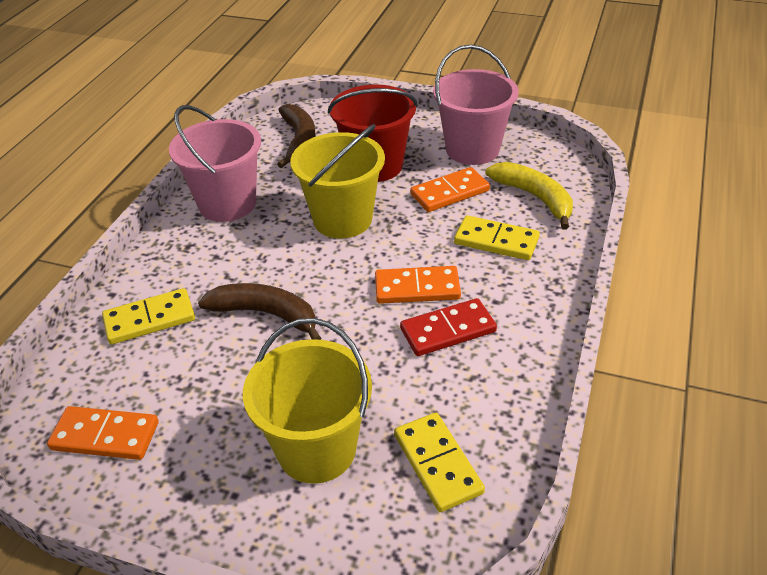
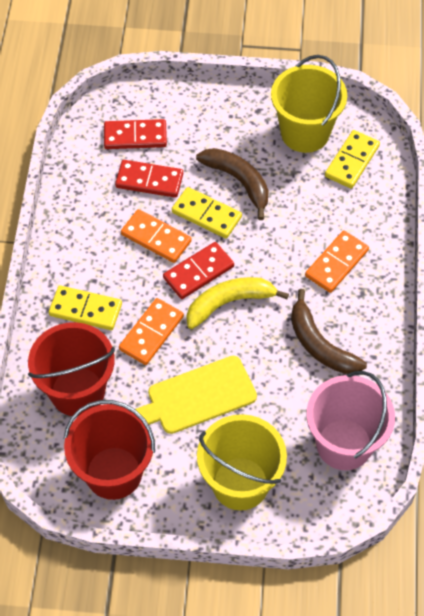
pink bucket: 2 -> 1
red bucket: 1 -> 2
red domino: 1 -> 3
yellow cutting board: 0 -> 1

